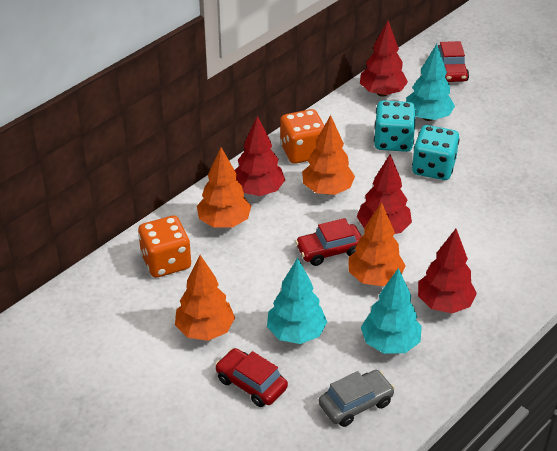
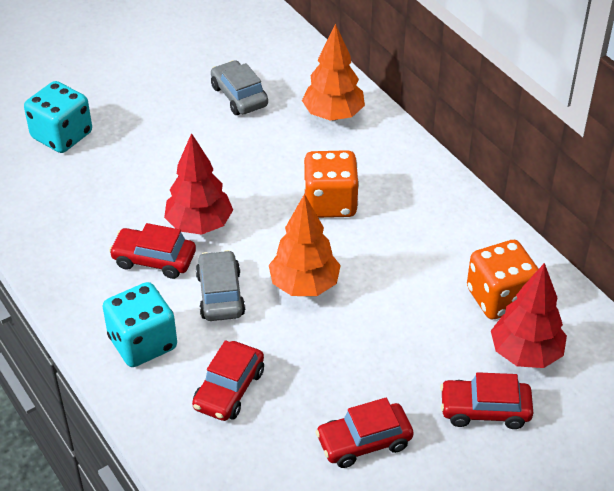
grey car: 1 -> 2
orange tree: 4 -> 2
red car: 3 -> 4
red tree: 4 -> 2
turquoise tree: 3 -> 0

